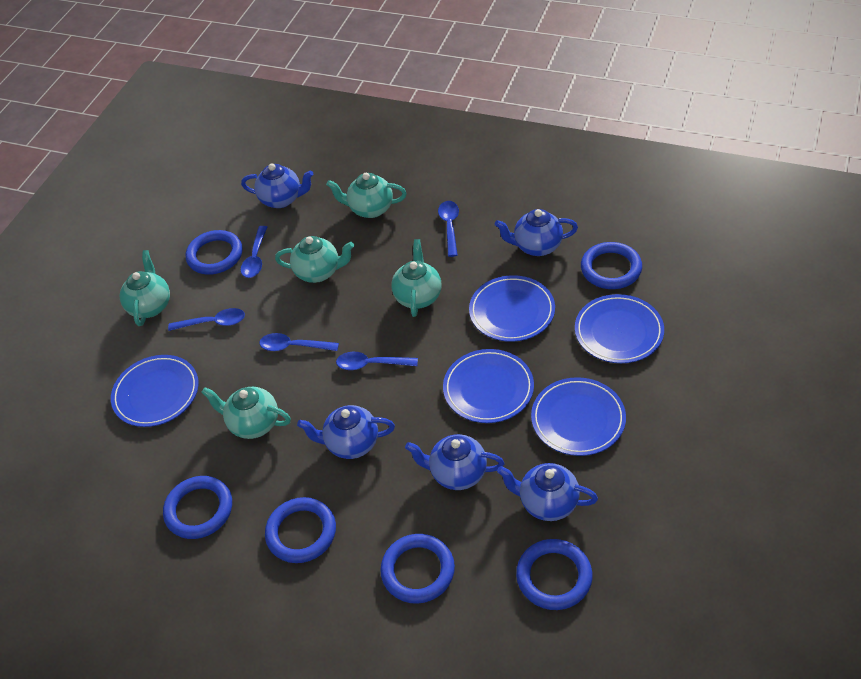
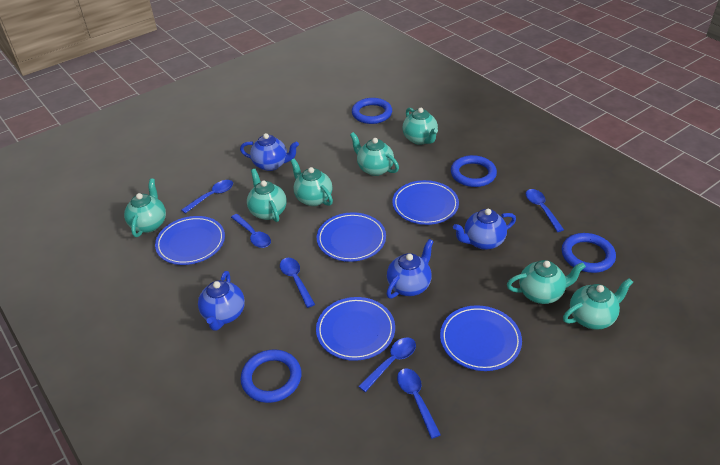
blue ring: 6 -> 4
blue spoon: 5 -> 6
blue teapot: 5 -> 4
turquoise teapot: 5 -> 7

